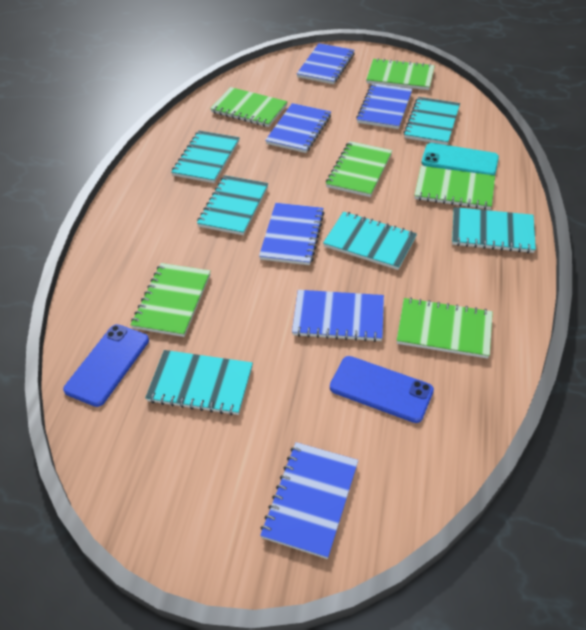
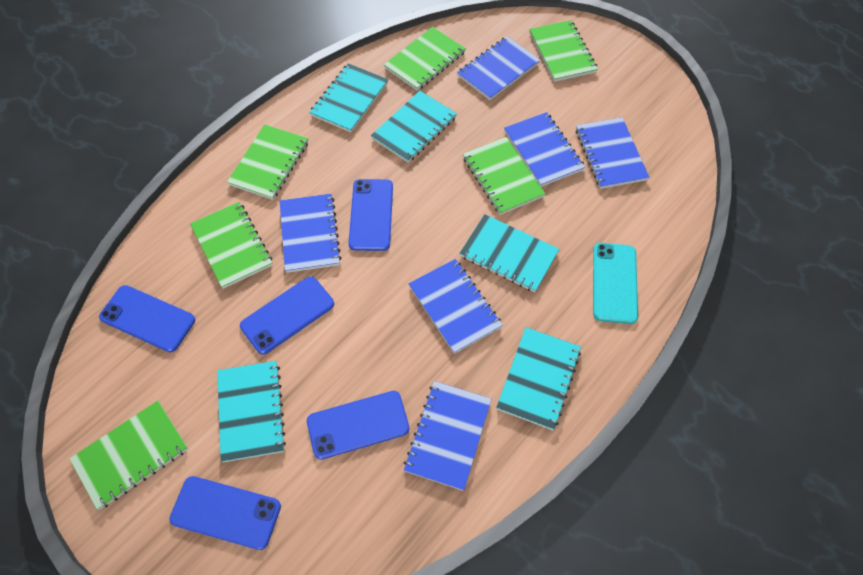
blue phone: 2 -> 5
turquoise notebook: 6 -> 5

